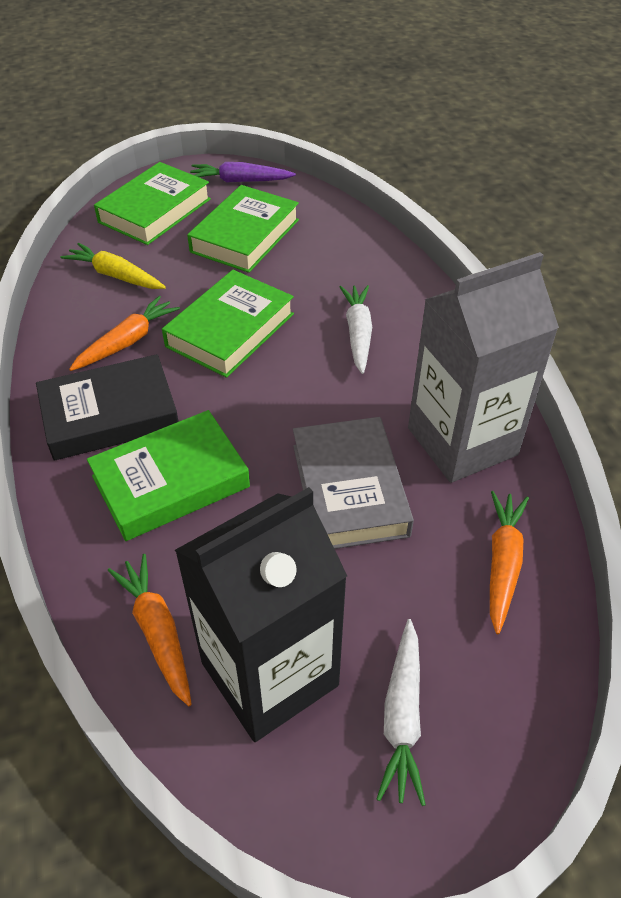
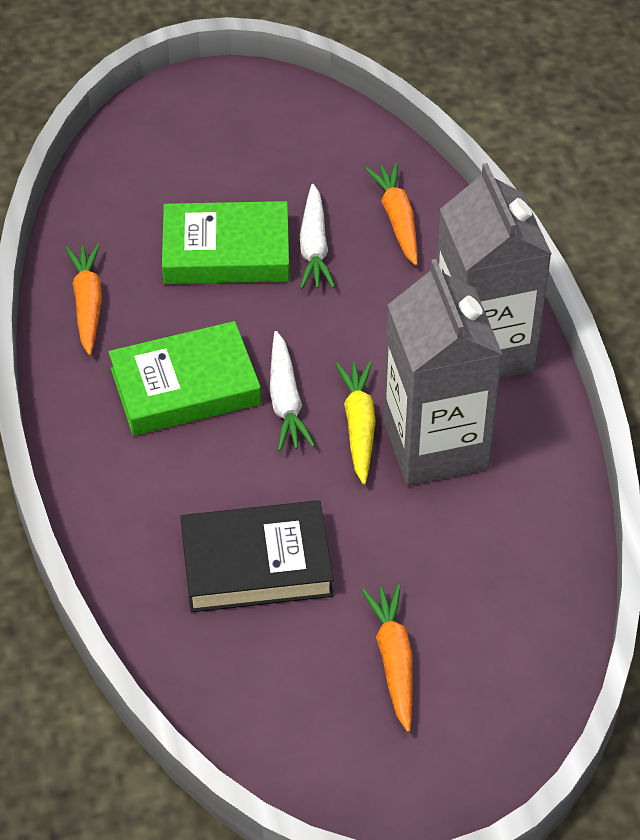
black carton: 1 -> 0
green book: 4 -> 2
grey book: 1 -> 0
grey carton: 1 -> 2
purple carrot: 1 -> 0

